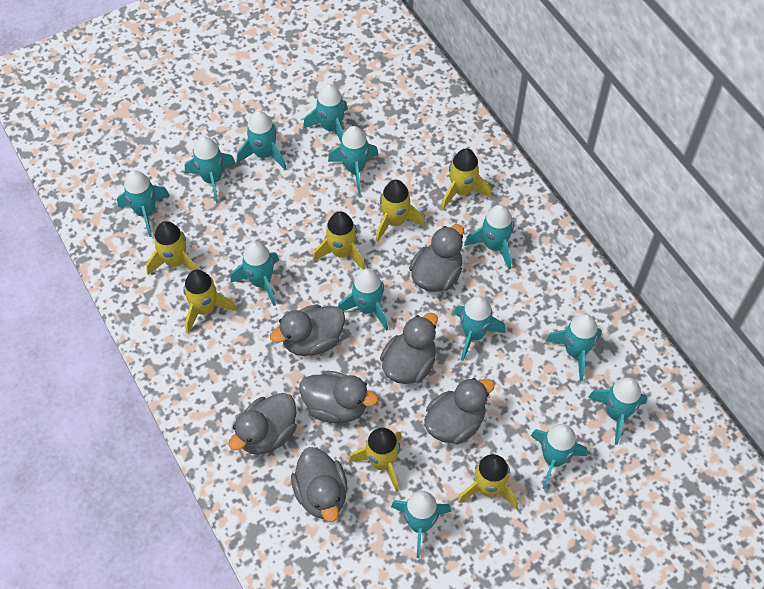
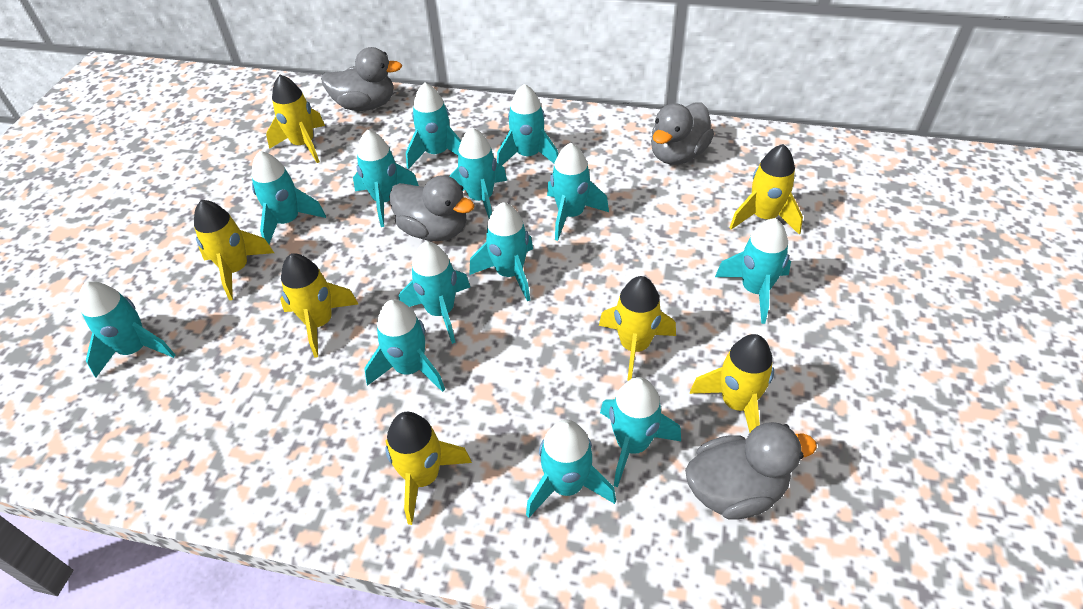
grey duck: 7 -> 4

